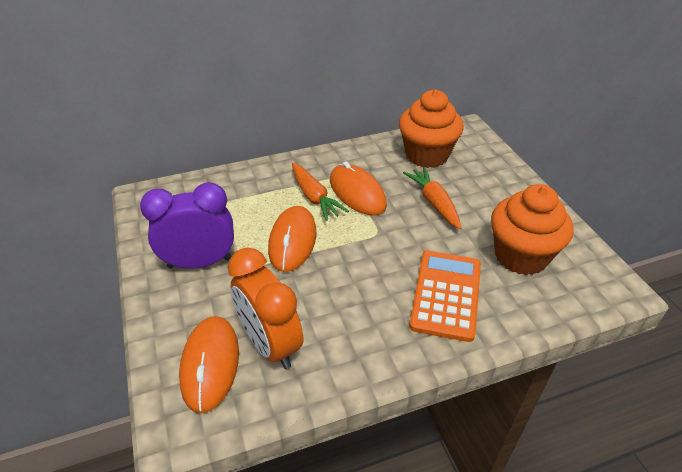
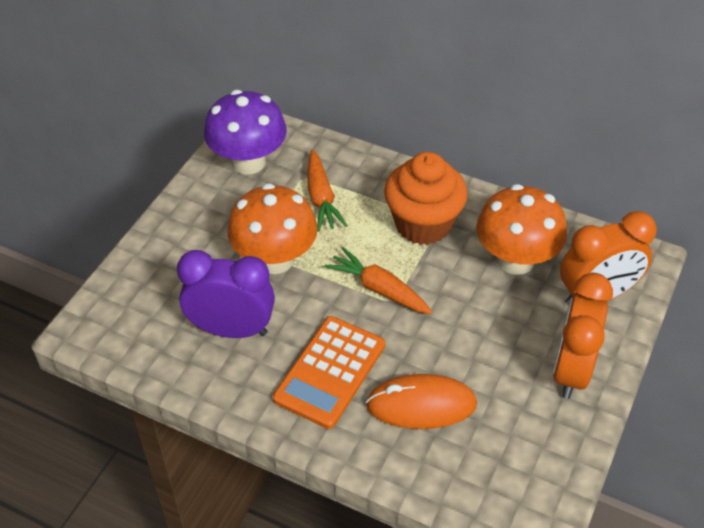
orange clock: 1 -> 2
orange cupcake: 2 -> 1
orange mouse: 3 -> 1
orange mushroom: 0 -> 2
purple mushroom: 0 -> 1

